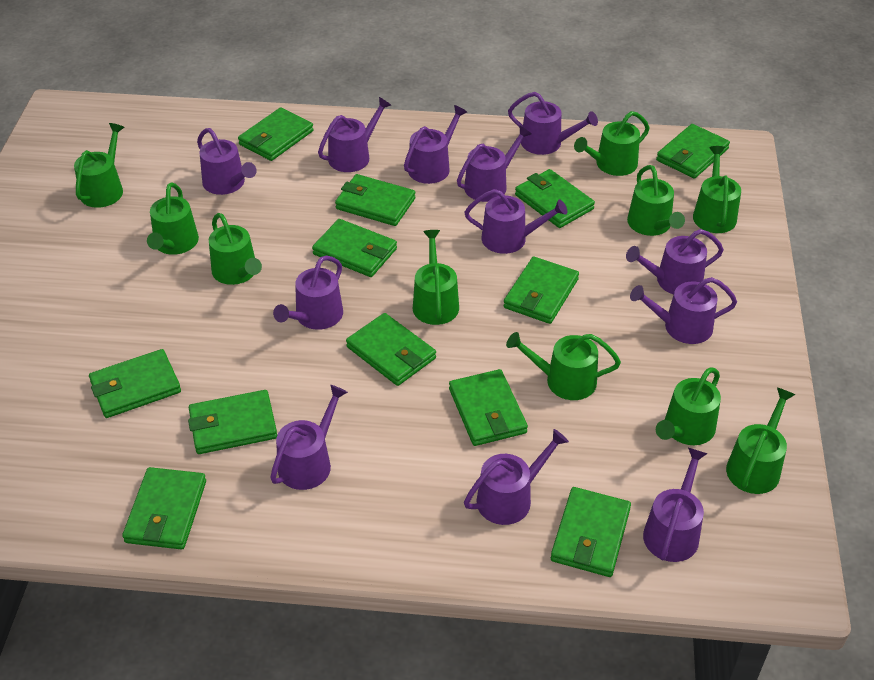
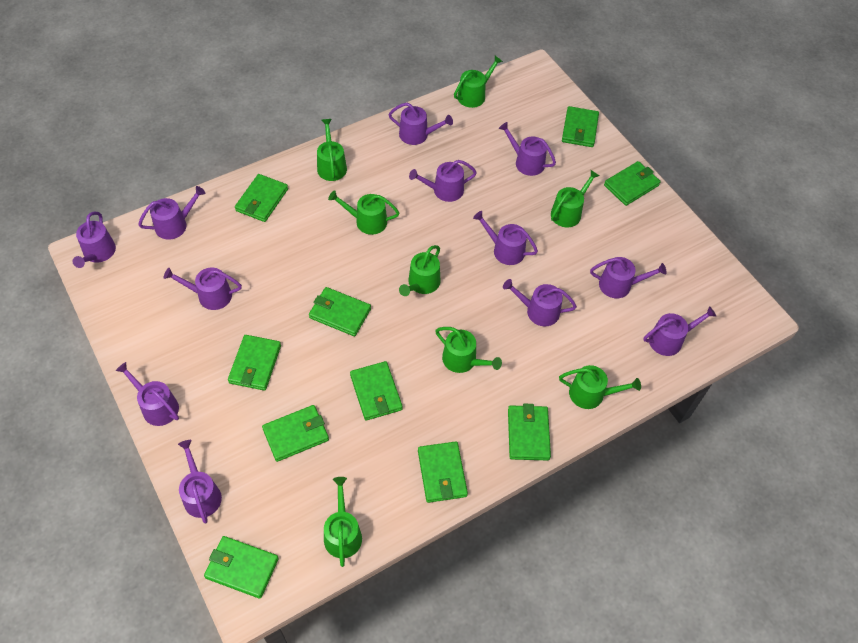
green wallet: 12 -> 10
green watering can: 10 -> 8

